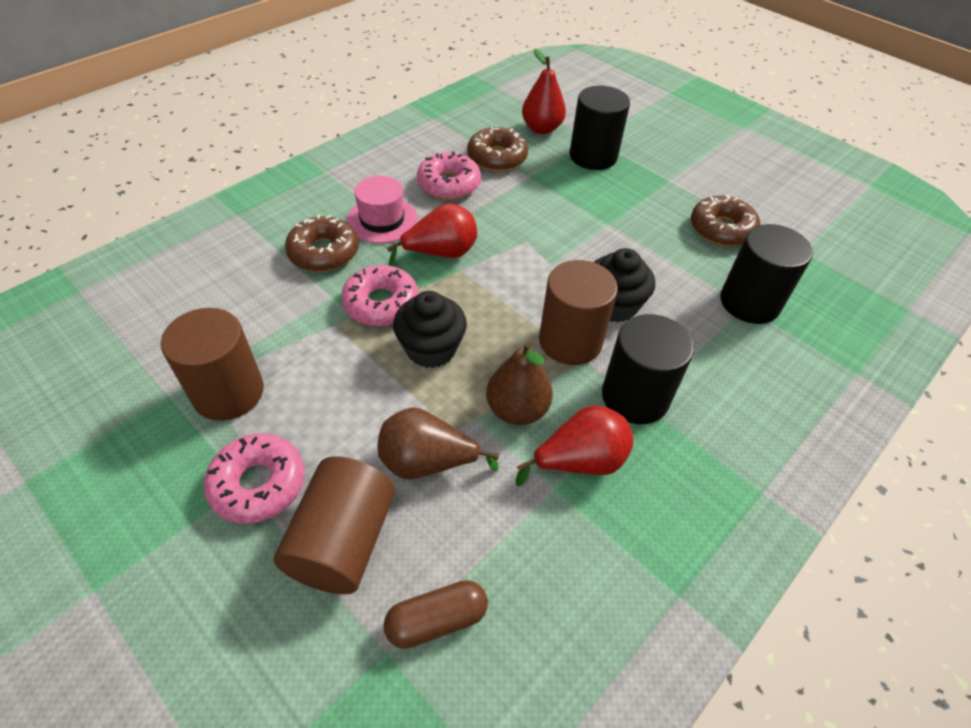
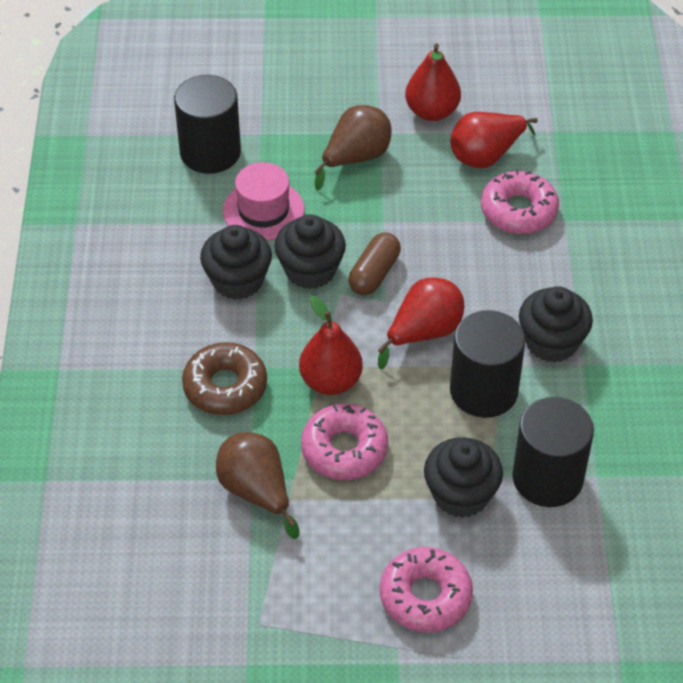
black cupcake: 2 -> 4
brown cylinder: 3 -> 0
brown donut: 3 -> 1
red pear: 3 -> 4

